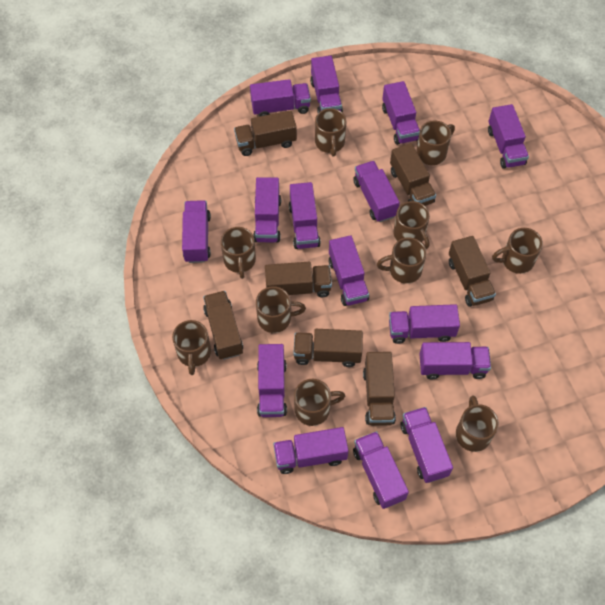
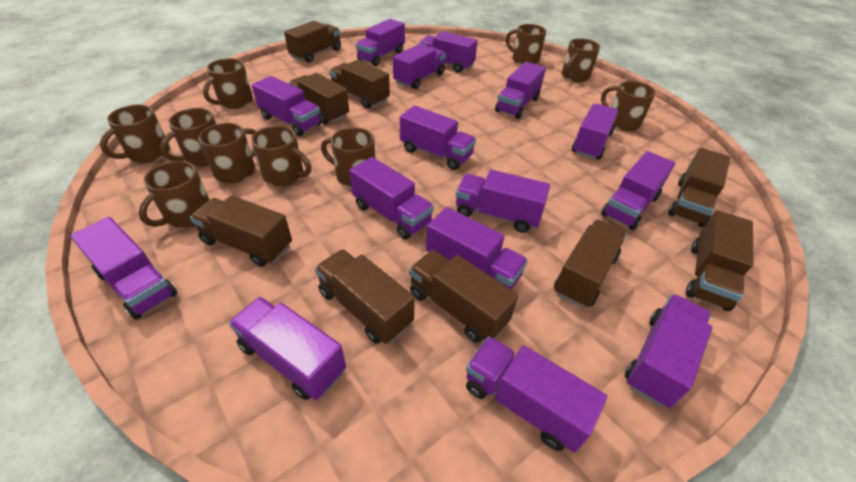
brown truck: 7 -> 9

